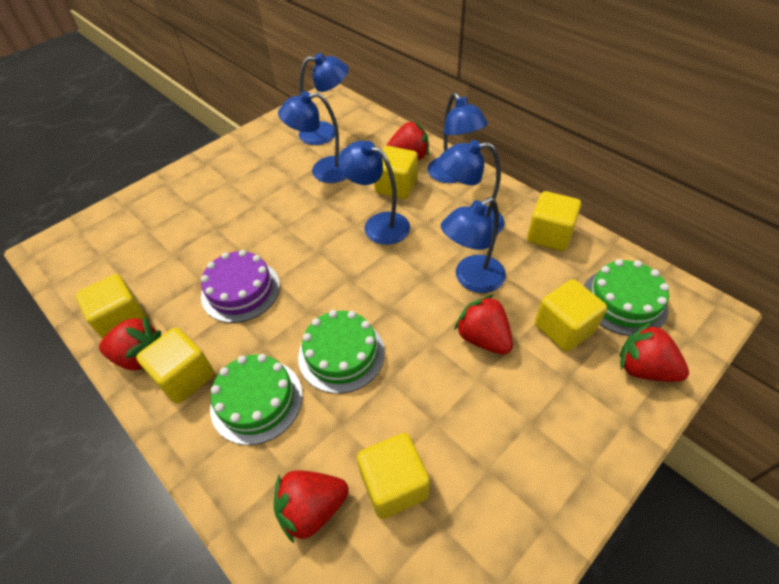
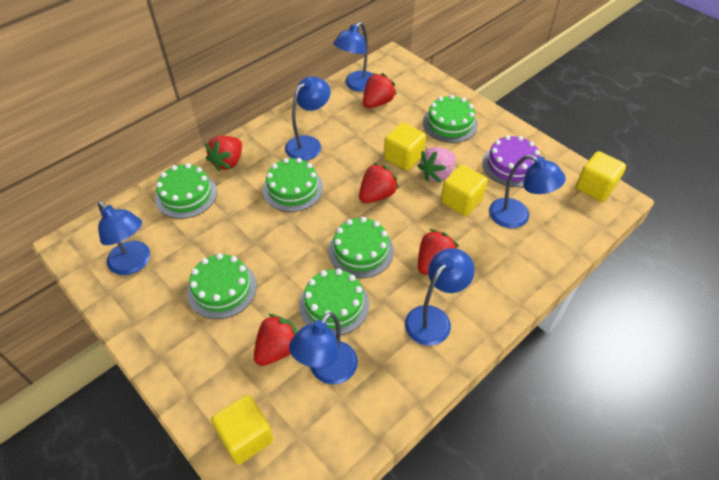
green cake: 3 -> 6
pink strawberry: 0 -> 1
yellow cube: 6 -> 4

